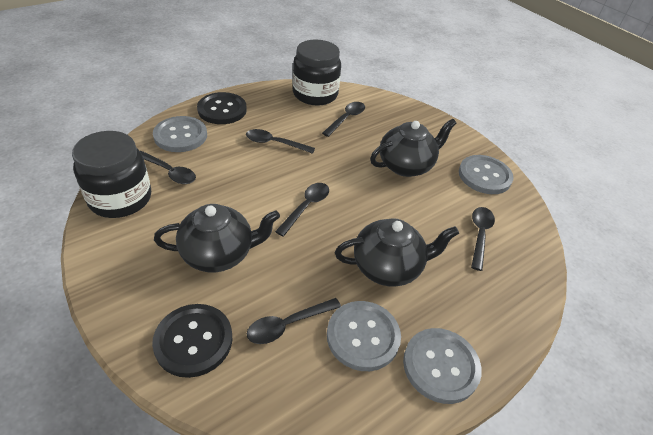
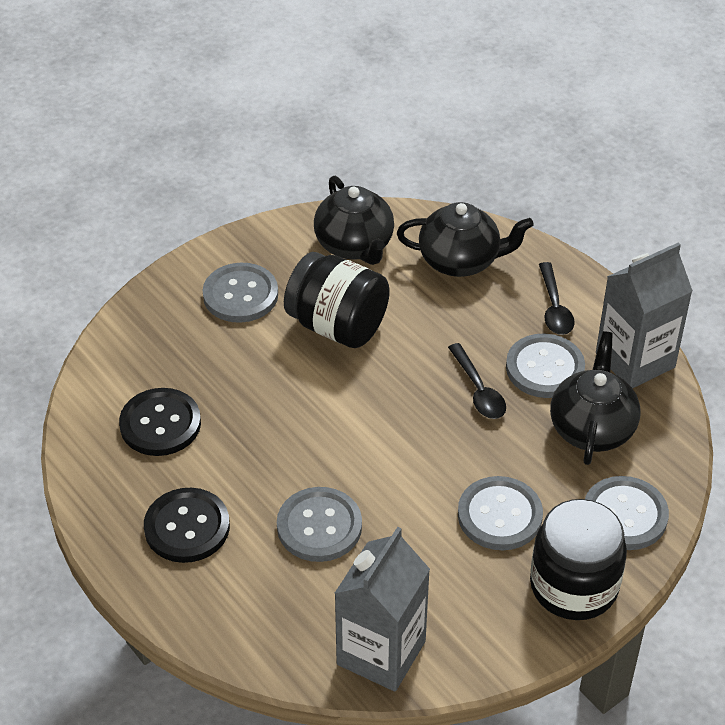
black spoon: 6 -> 2
grey button: 4 -> 5
grey carton: 0 -> 2

